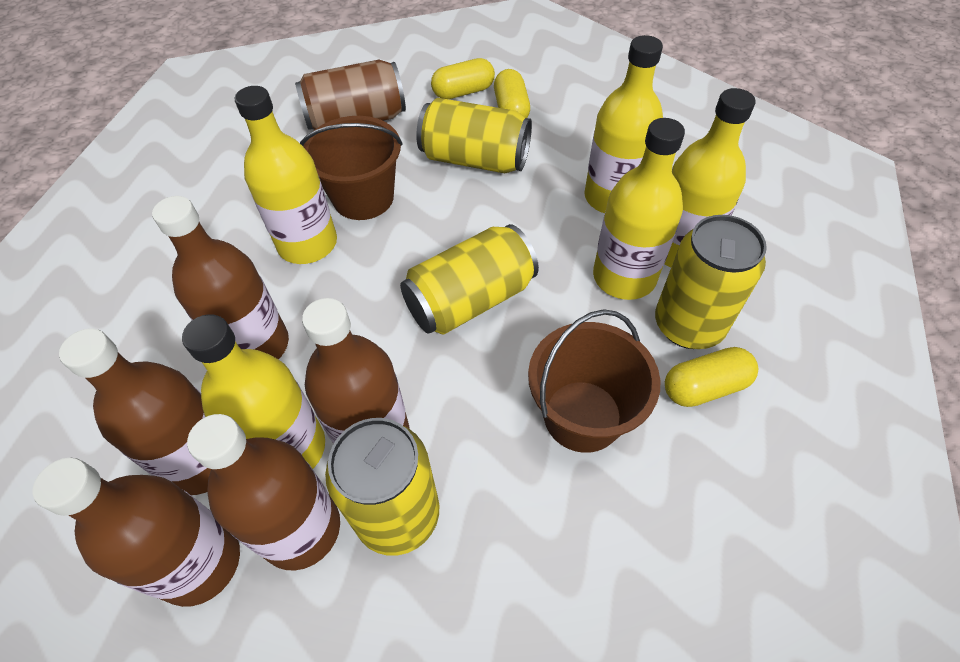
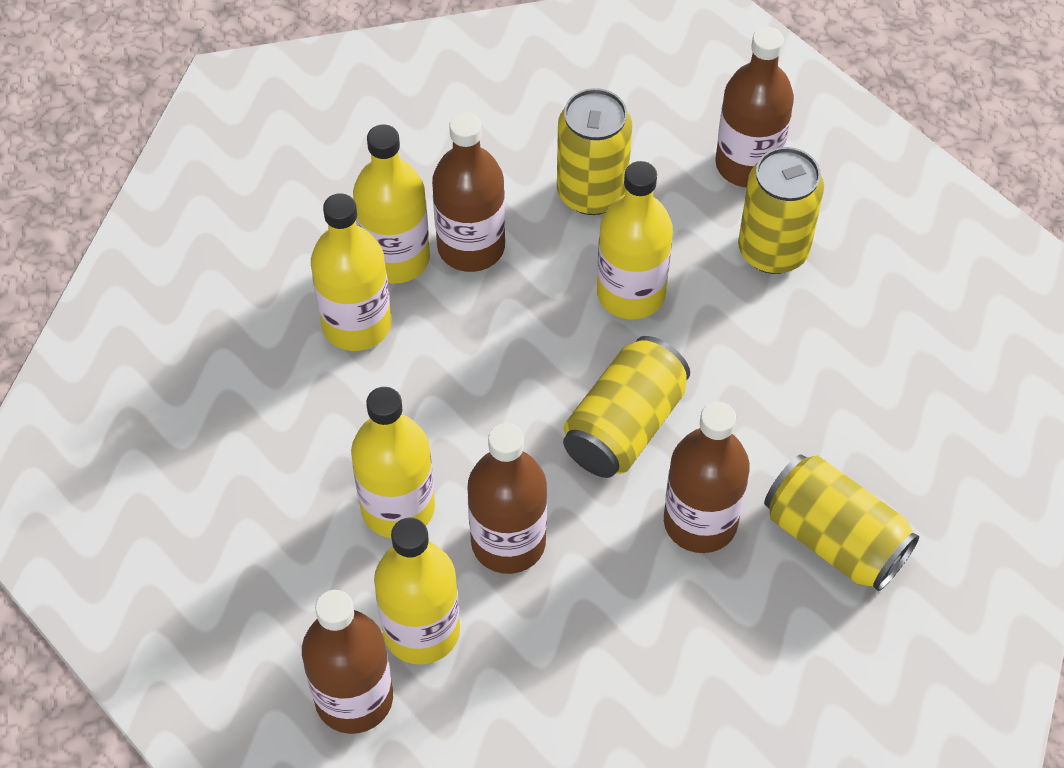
brown bucket: 2 -> 0
brown can: 1 -> 0
yellow capsule: 3 -> 0

